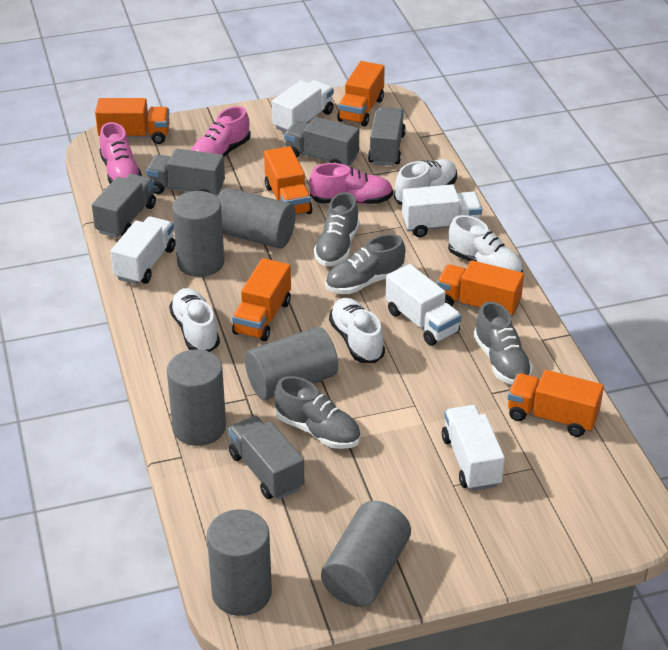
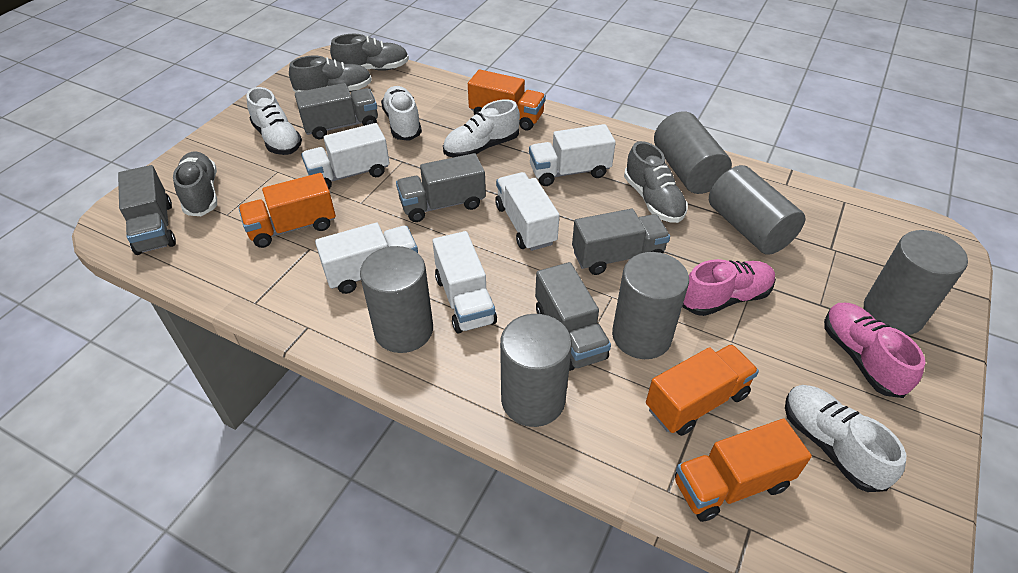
orange truck: 6 -> 4
pink shoe: 3 -> 2

